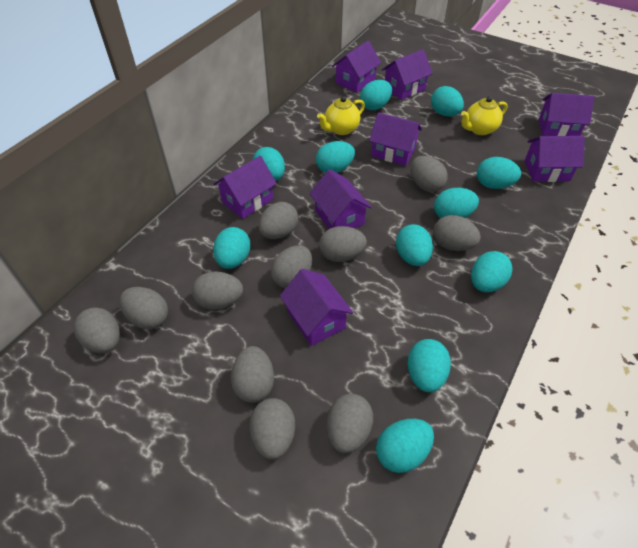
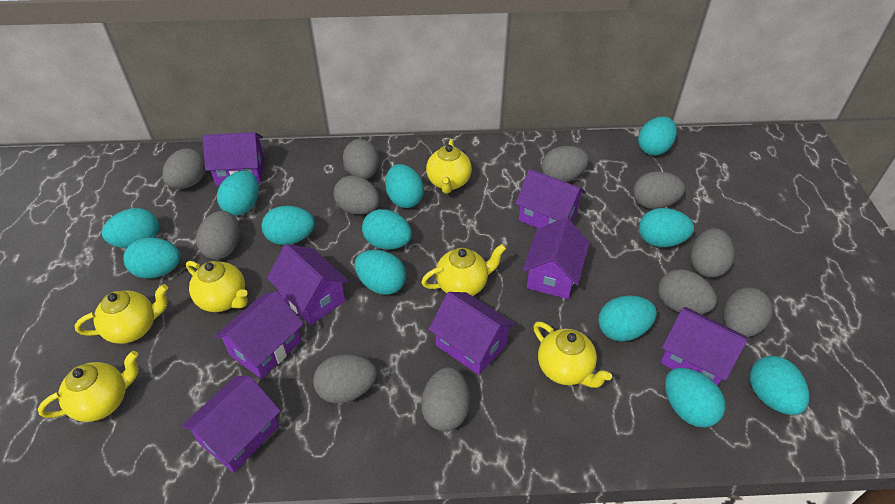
turquoise egg: 11 -> 12
yellow teapot: 2 -> 6

